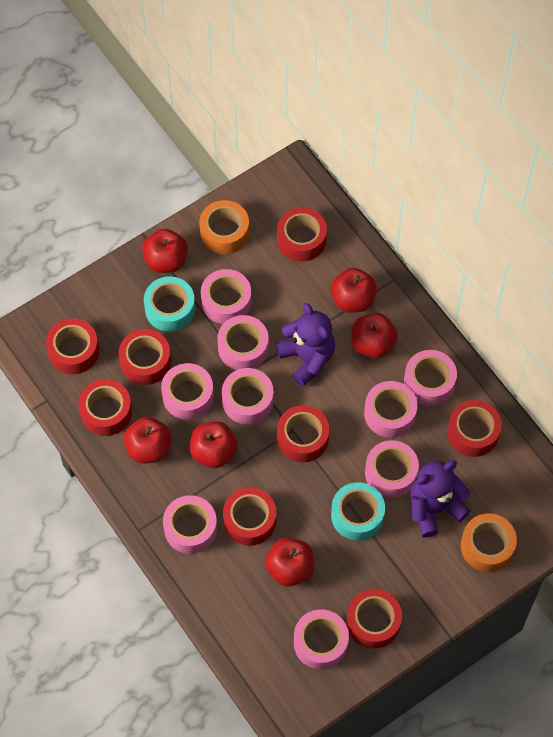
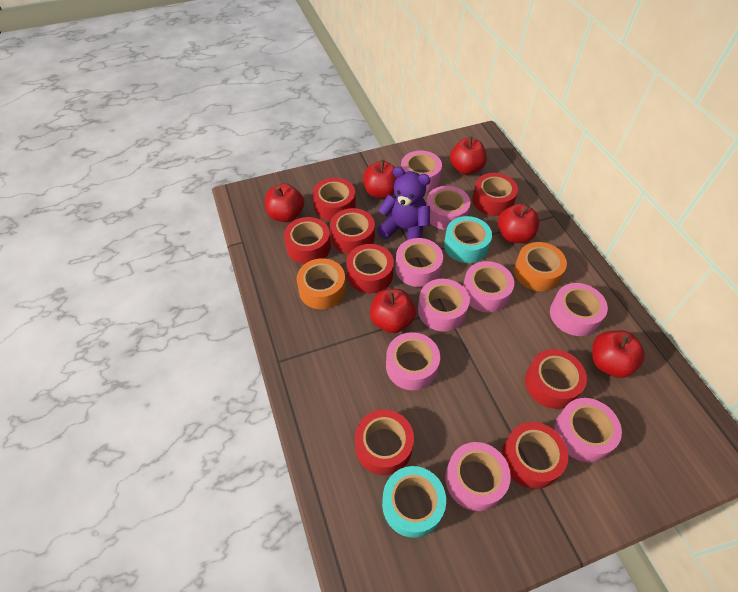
purple teddy bear: 2 -> 1

